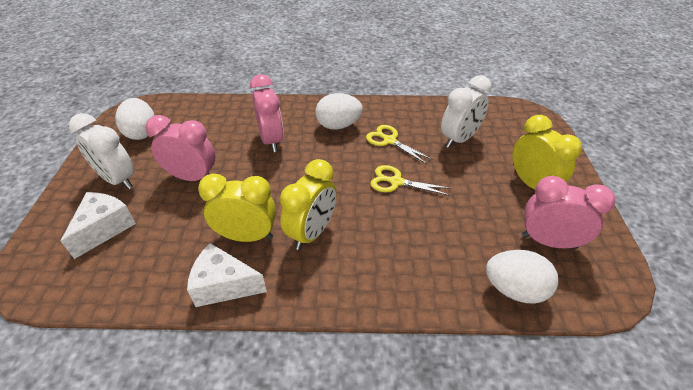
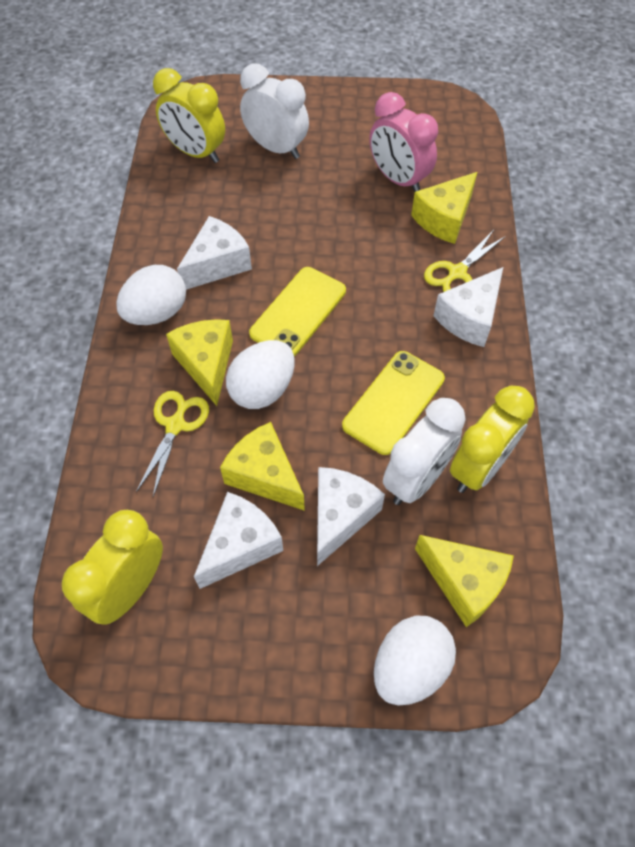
pink clock: 3 -> 1
white cheese: 2 -> 4
yellow cheese: 0 -> 4
yellow phone: 0 -> 2

